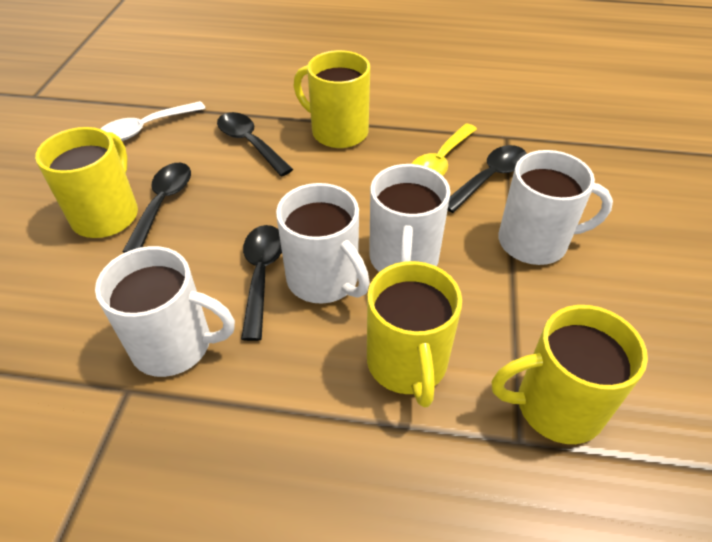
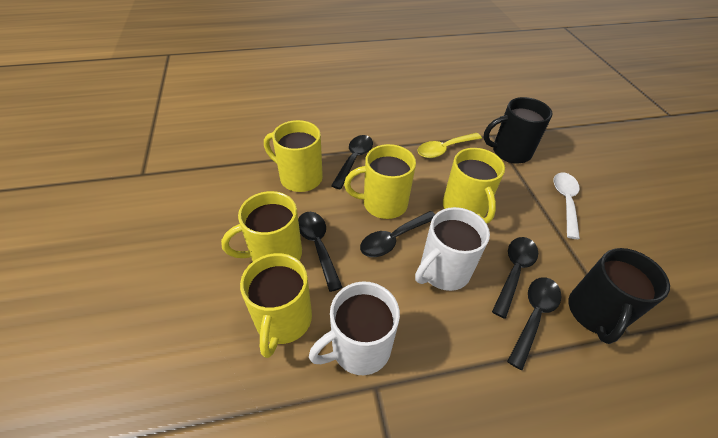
black mug: 0 -> 2
black spoon: 4 -> 5
white mug: 4 -> 2
yellow mug: 4 -> 5

